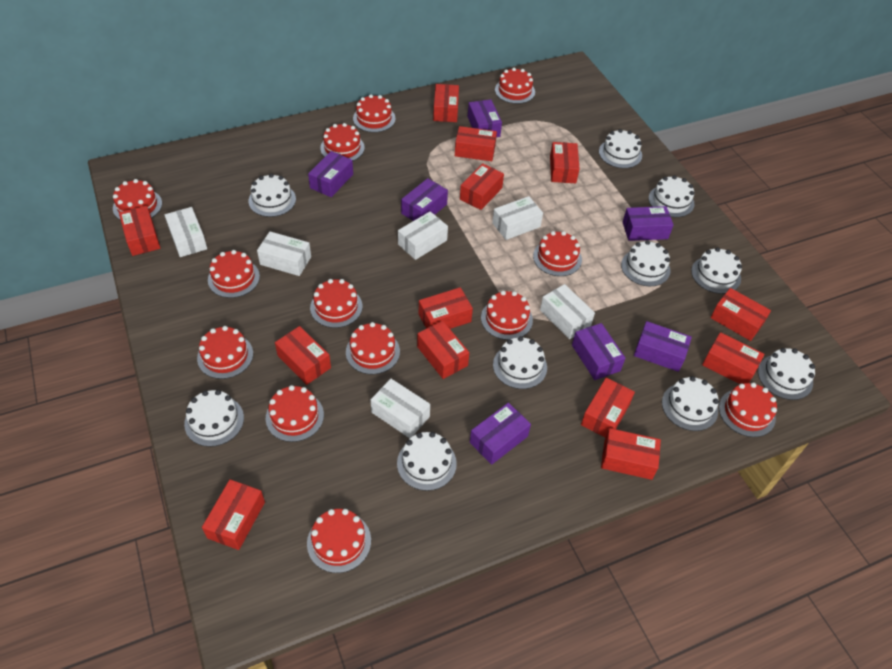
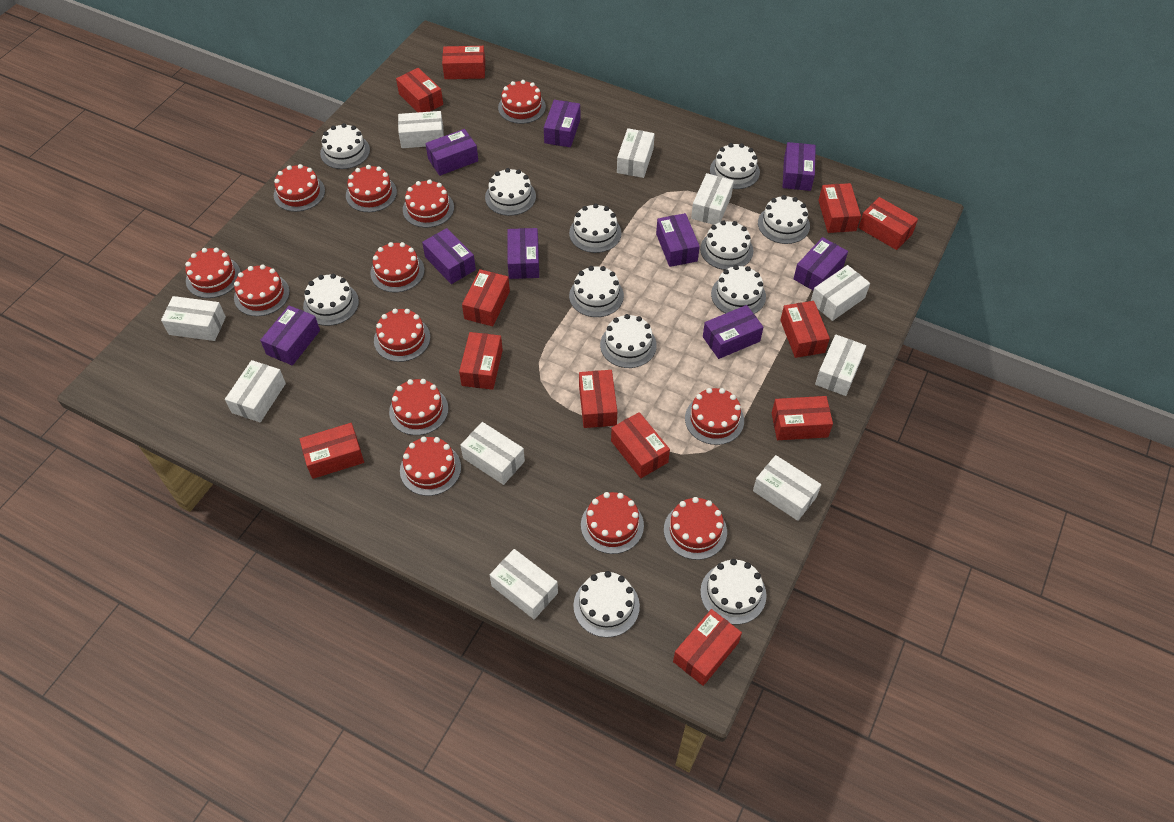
purple box: 7 -> 9
red box: 13 -> 12
white box: 6 -> 10
white cake: 10 -> 12

